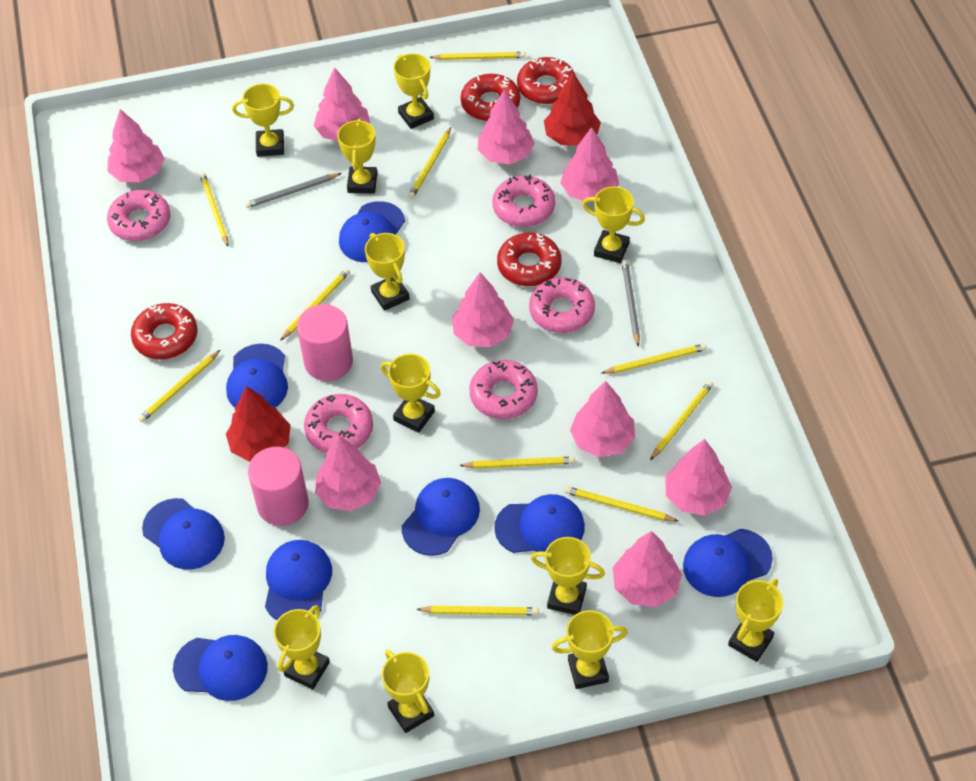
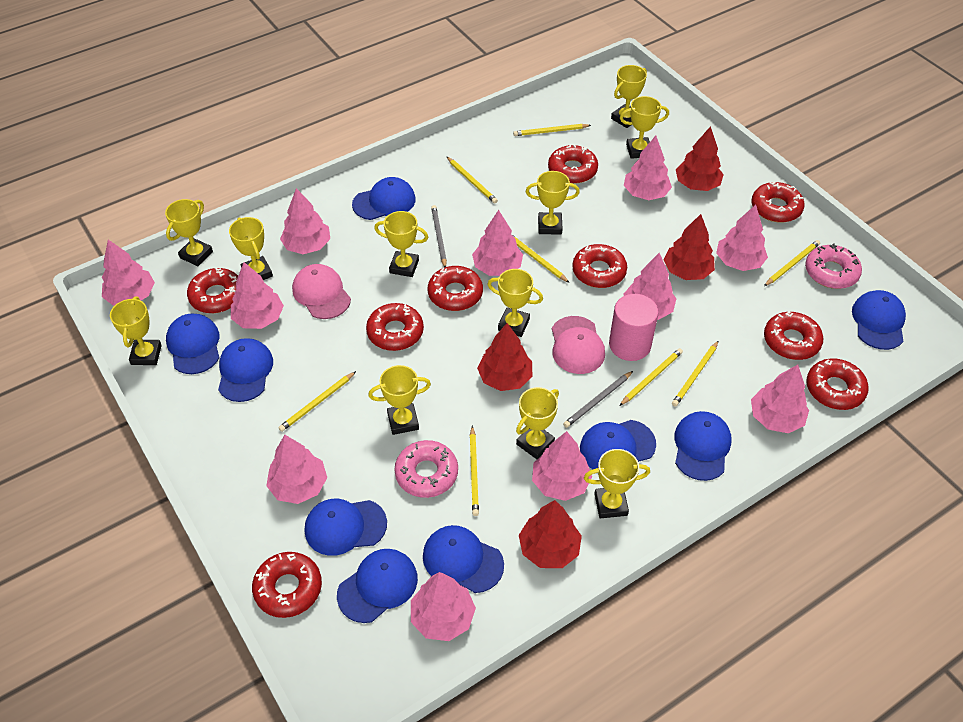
blue cap: 8 -> 9
pink cap: 0 -> 2
pink cylinder: 2 -> 1
pink donut: 5 -> 2
pink tree: 9 -> 11
red donut: 4 -> 9
red tree: 2 -> 4
yellow pencil: 10 -> 8

